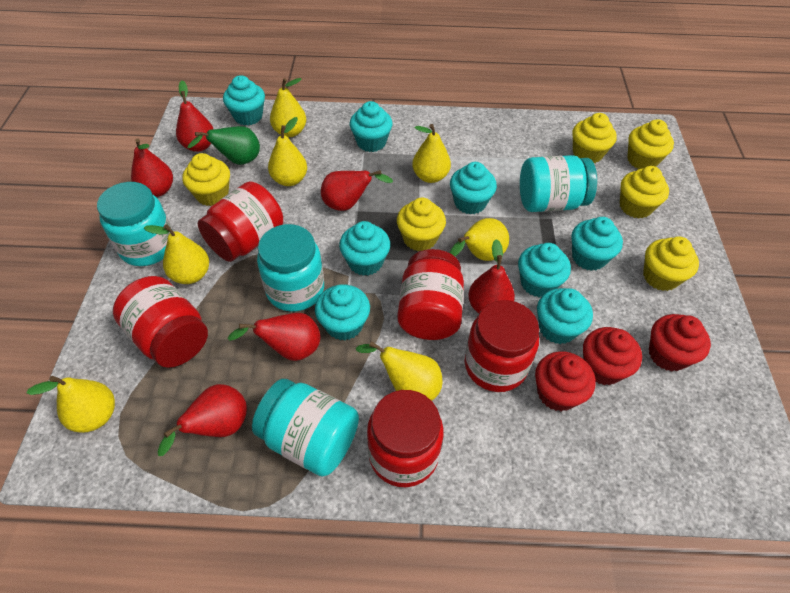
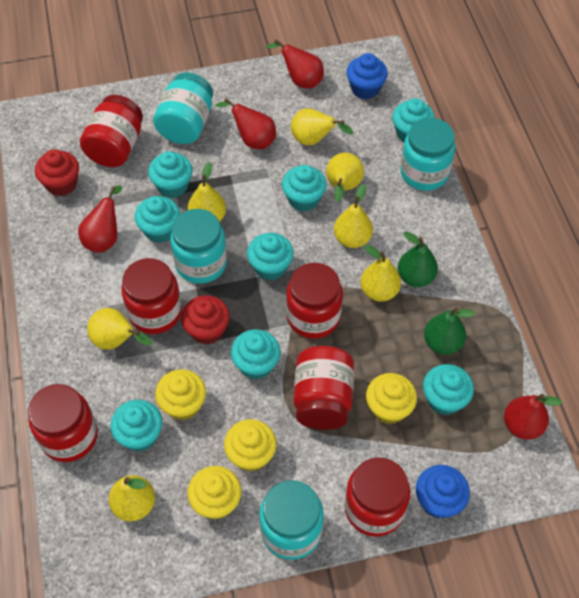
blue cupcake: 0 -> 2
green pear: 1 -> 2
red cupcake: 3 -> 2
red jar: 5 -> 6
red pear: 6 -> 4
yellow cupcake: 6 -> 4

